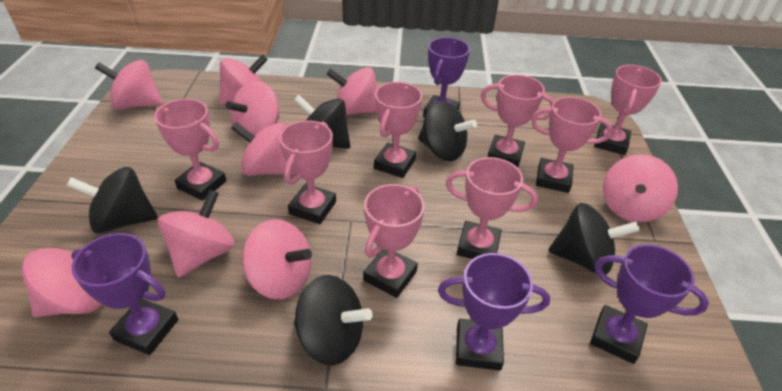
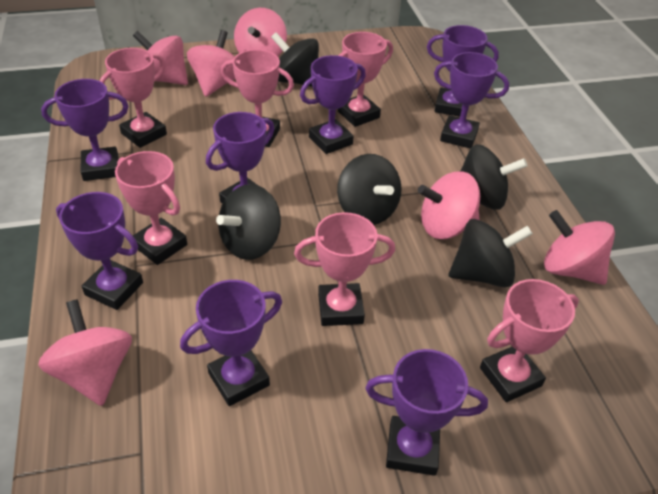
pink spinning top: 9 -> 6
pink trophy: 8 -> 6
purple trophy: 4 -> 8

